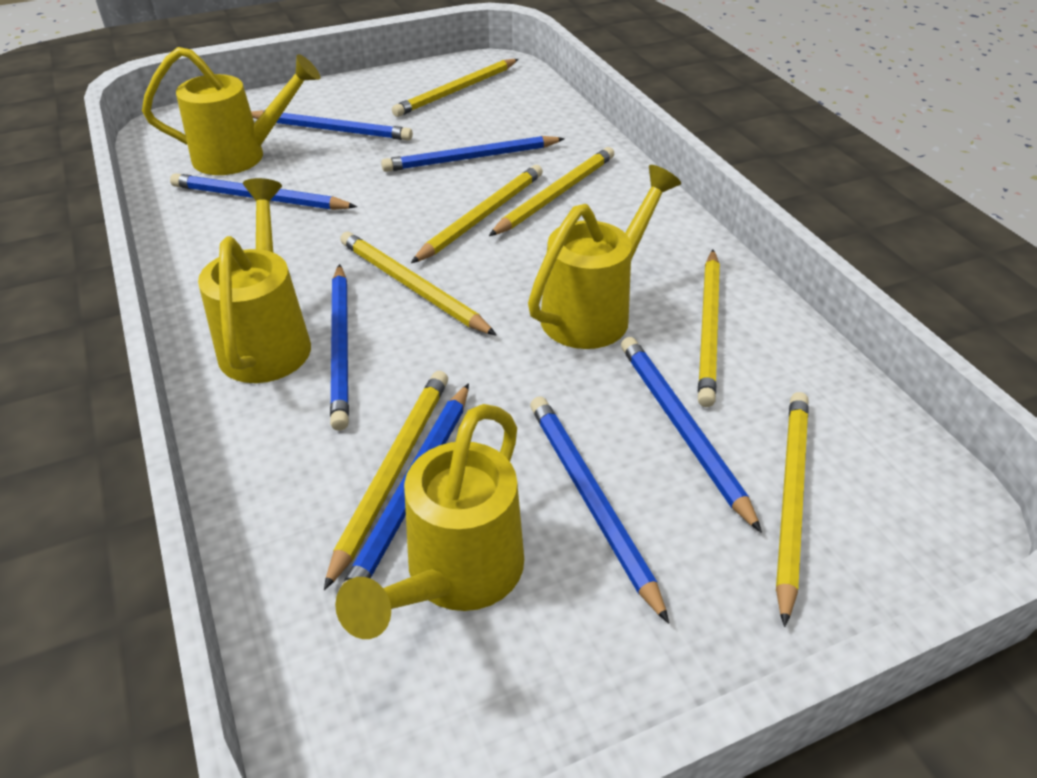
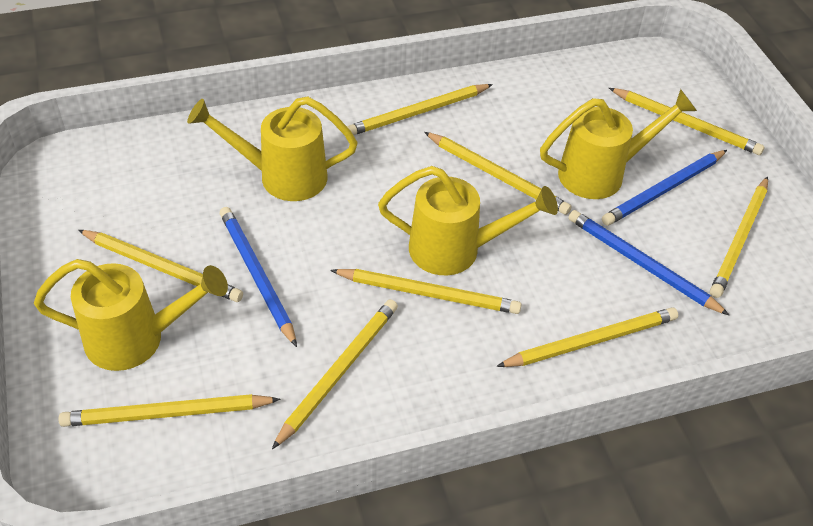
blue pencil: 7 -> 3
yellow pencil: 7 -> 9

